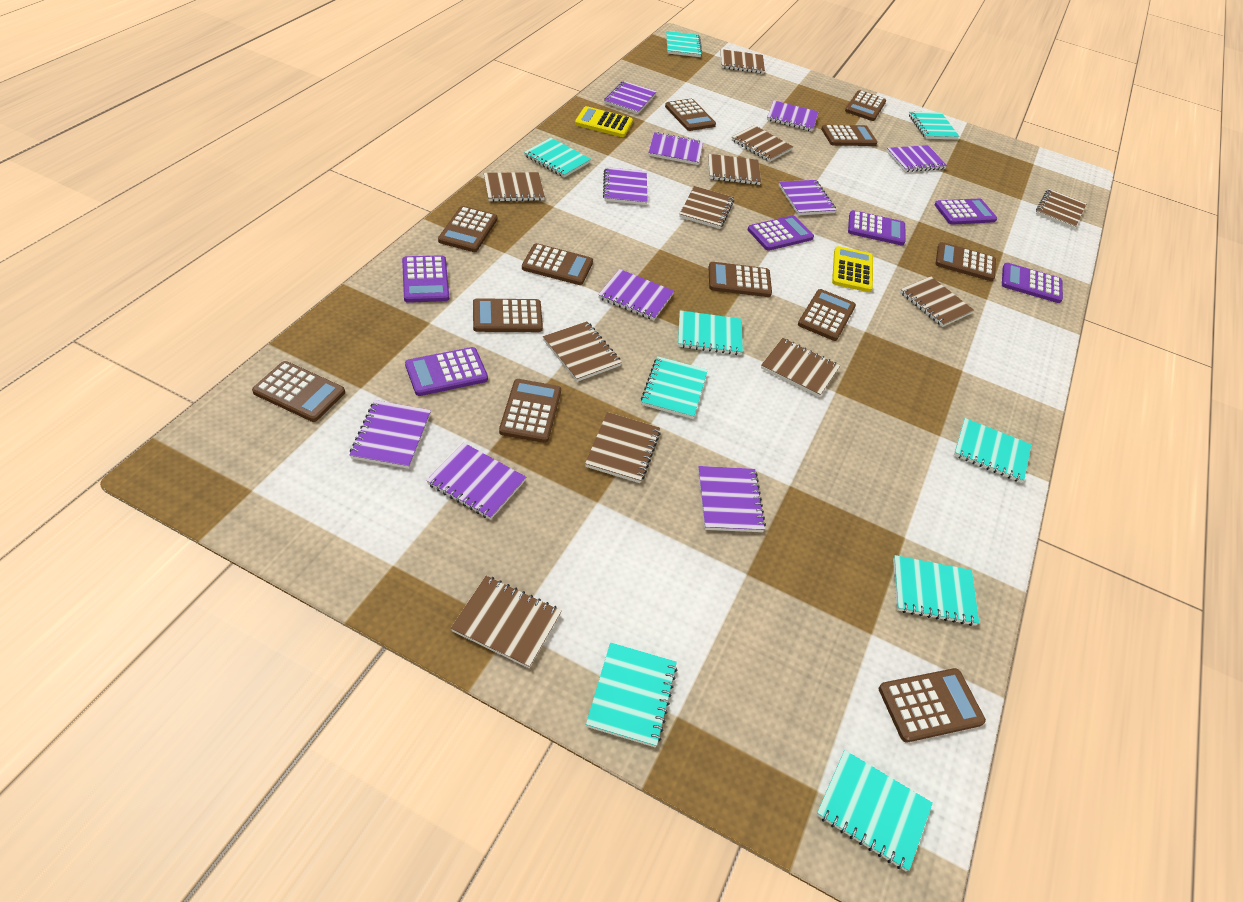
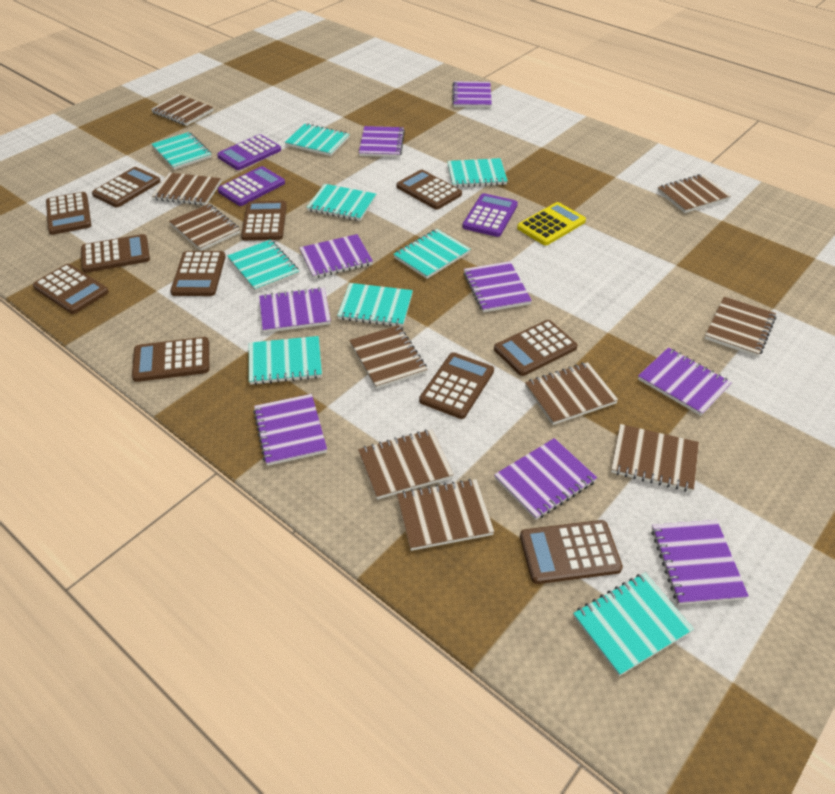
brown calculator: 12 -> 11
brown notebook: 11 -> 10
purple calculator: 6 -> 3
purple notebook: 10 -> 9
yellow calculator: 2 -> 1

